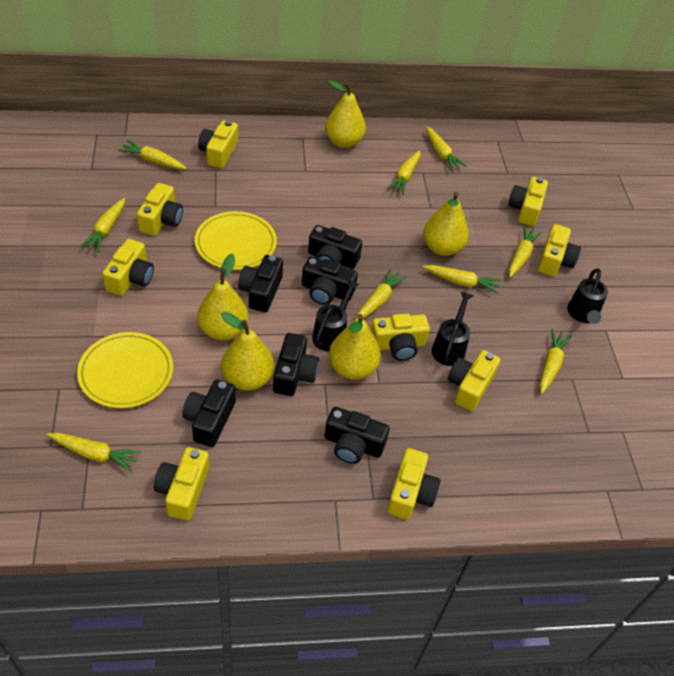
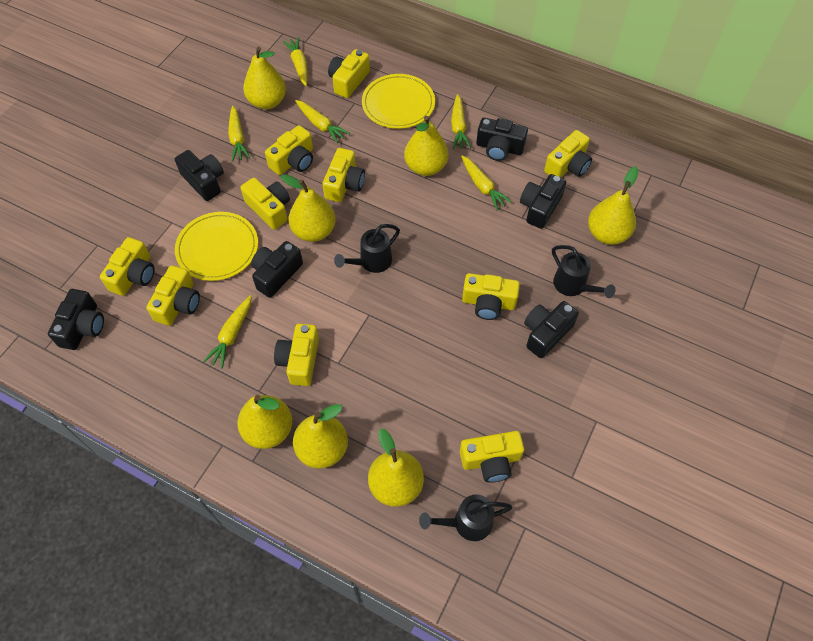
yellow camera: 9 -> 10
yellow carrot: 9 -> 6
yellow pear: 5 -> 7

